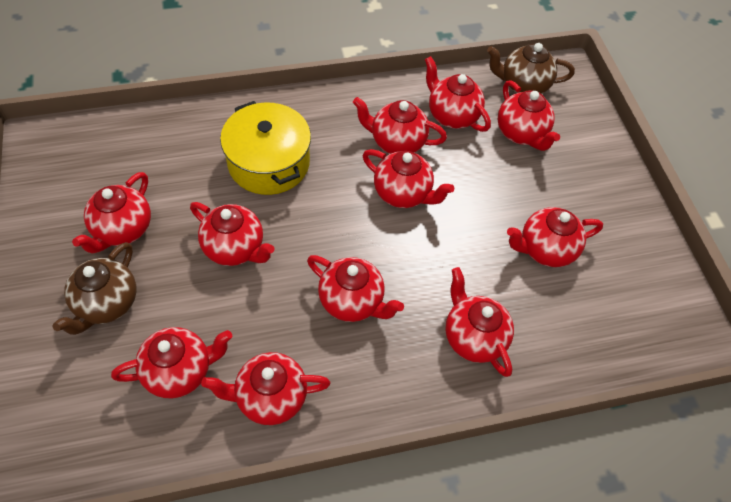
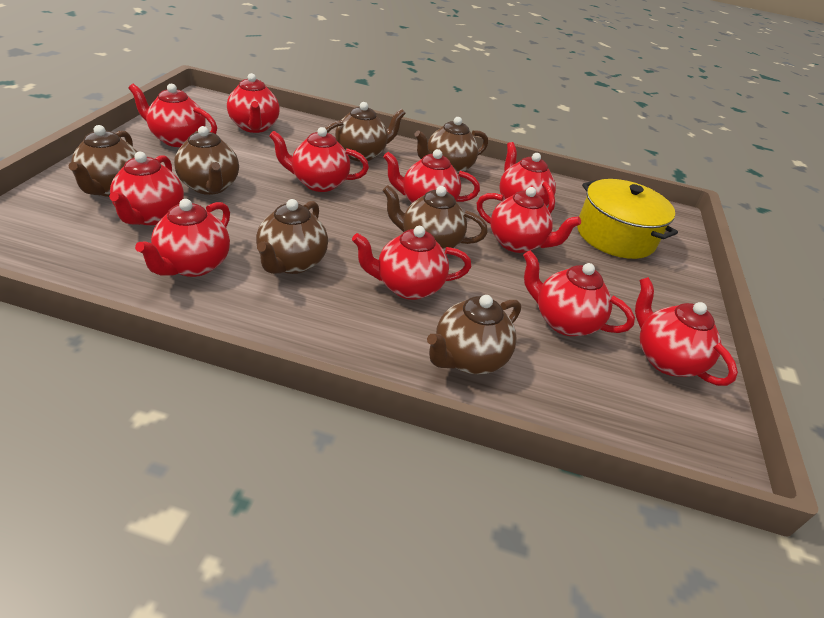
brown teapot: 2 -> 7

